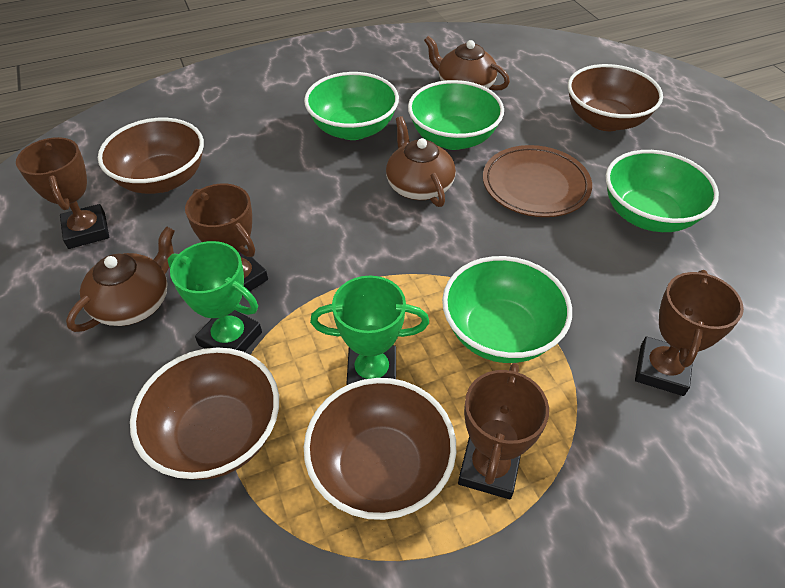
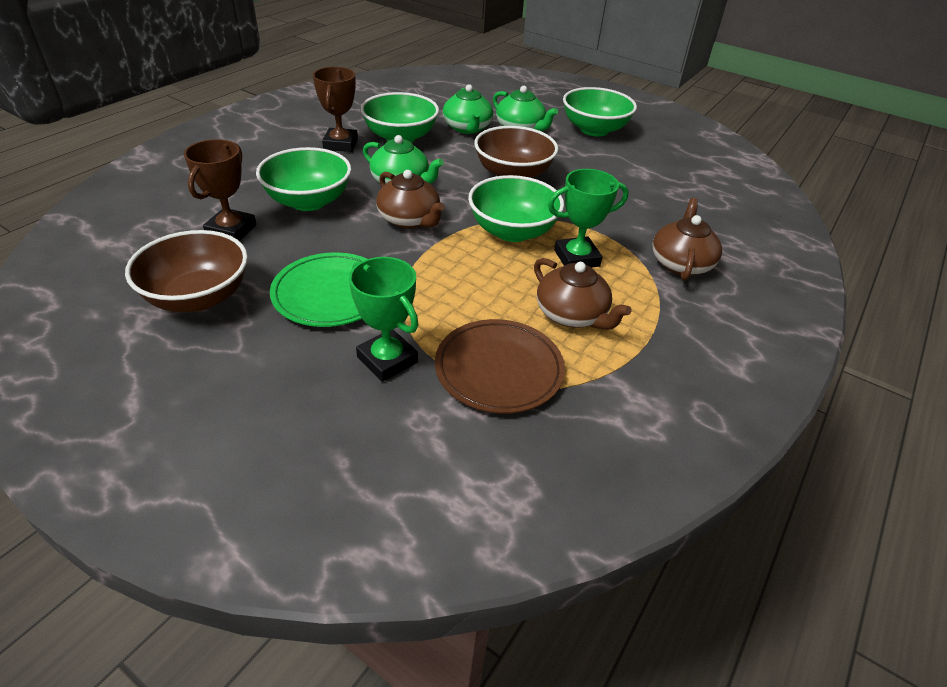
brown bowl: 4 -> 2
brown trophy: 4 -> 2
green plate: 0 -> 1
green teapot: 0 -> 3

